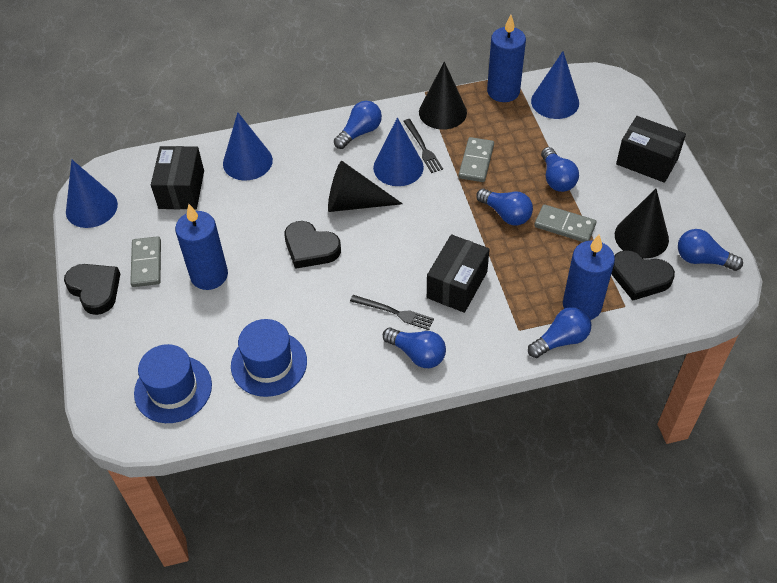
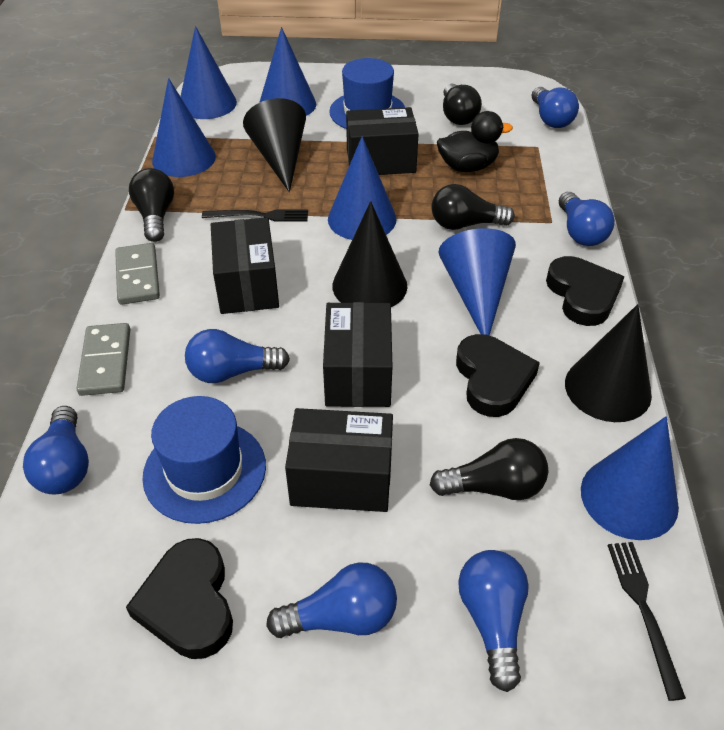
black box: 3 -> 4
black duck: 0 -> 1
black light bulb: 0 -> 4
blue candle: 3 -> 0
blue cone: 4 -> 6
grey domino: 3 -> 2

